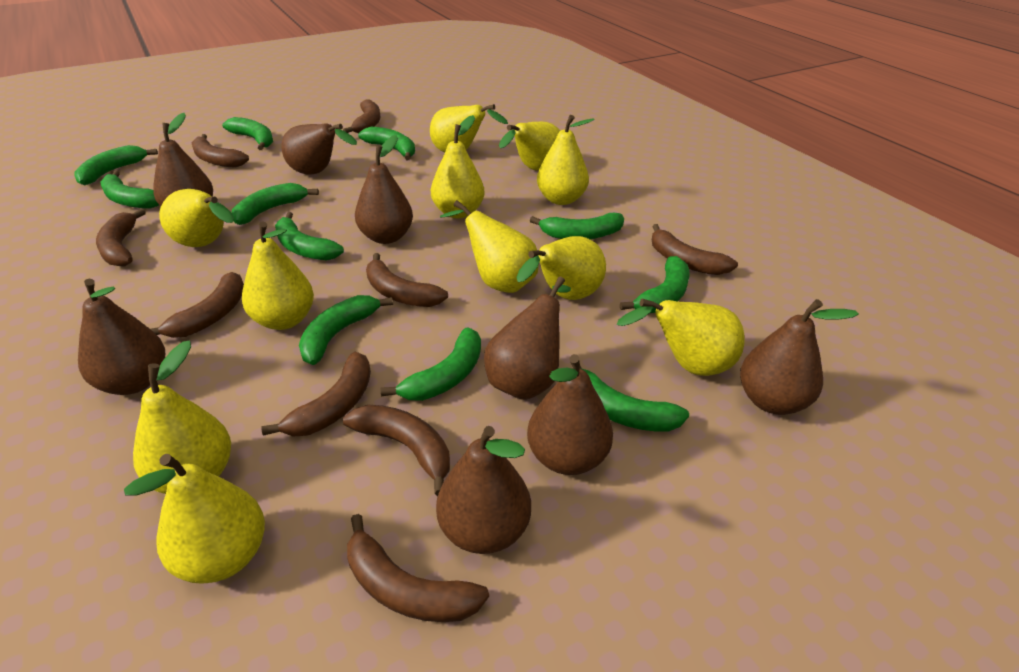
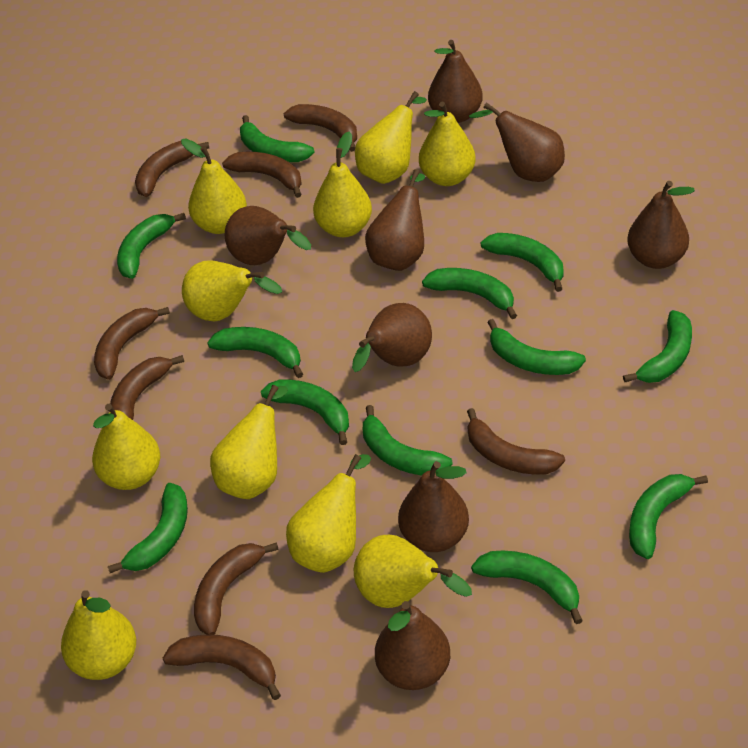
brown banana: 9 -> 8
green banana: 11 -> 12
yellow pear: 11 -> 10

